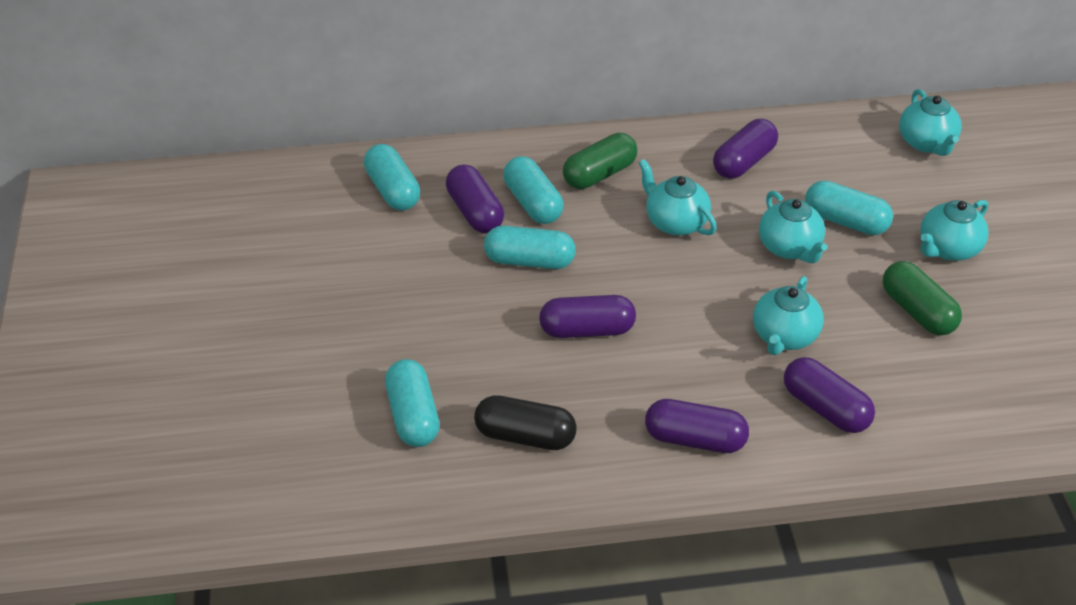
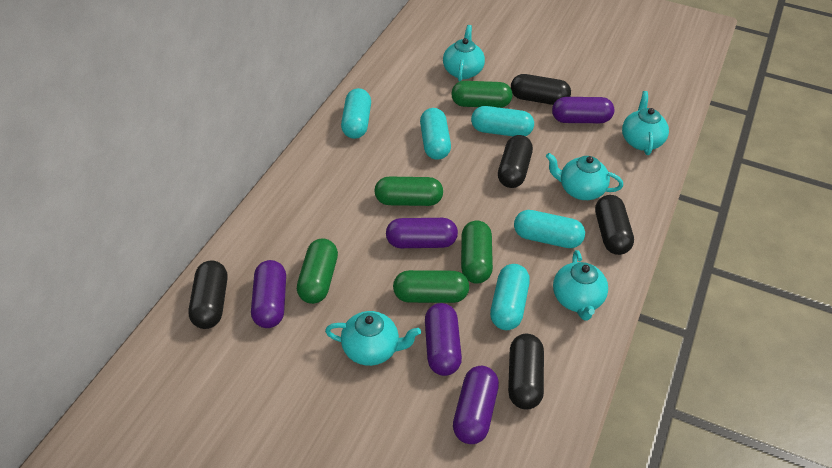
black capsule: 1 -> 5
green capsule: 2 -> 5

